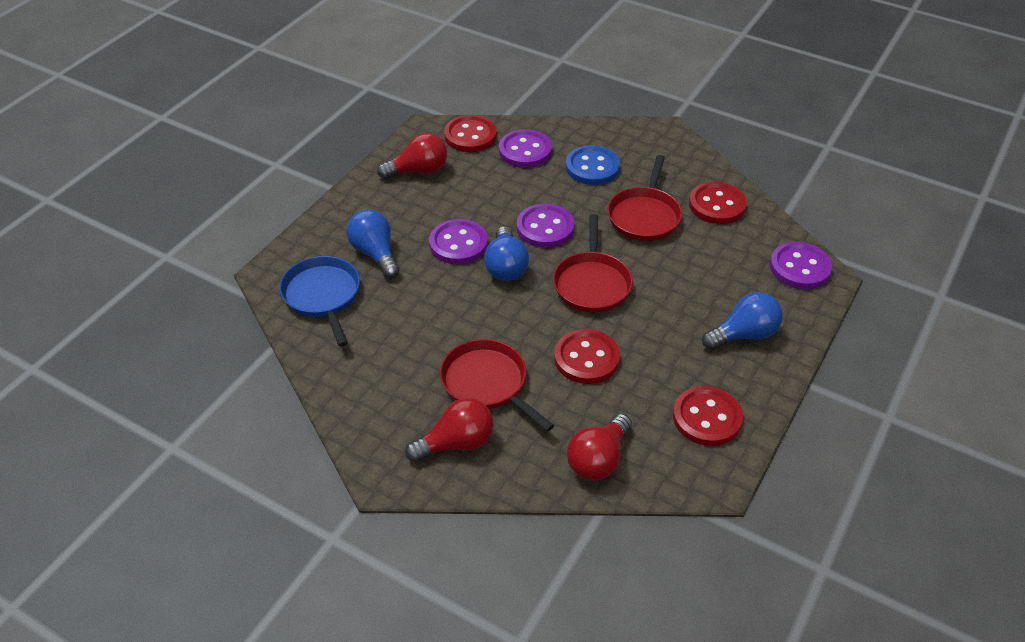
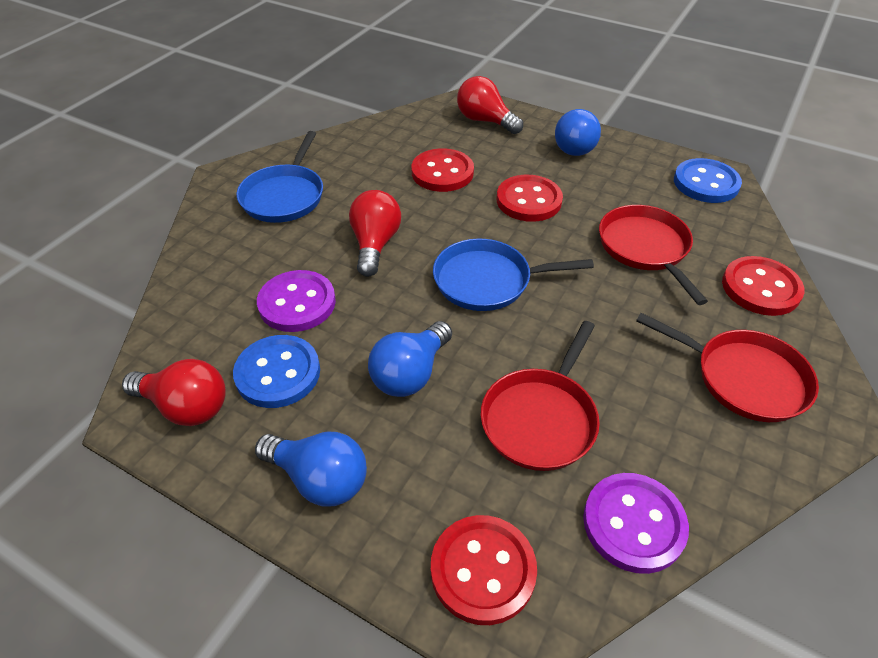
blue button: 1 -> 2
blue pan: 1 -> 2
purple button: 4 -> 2

